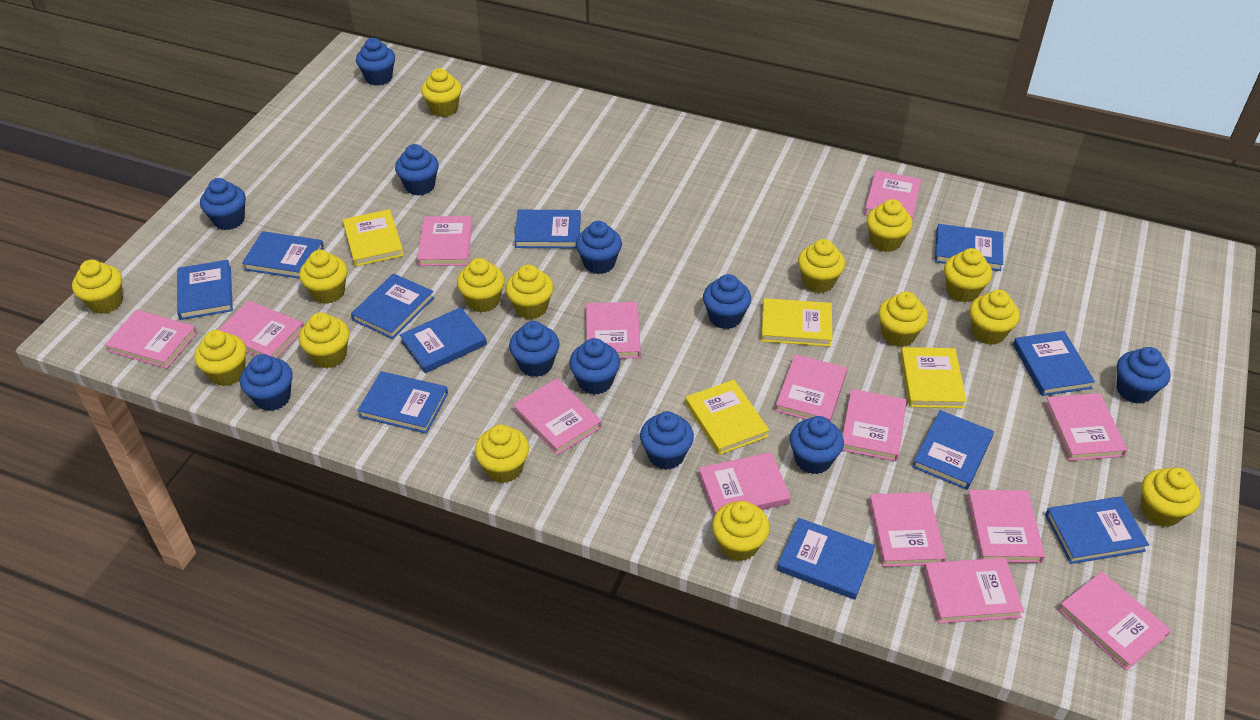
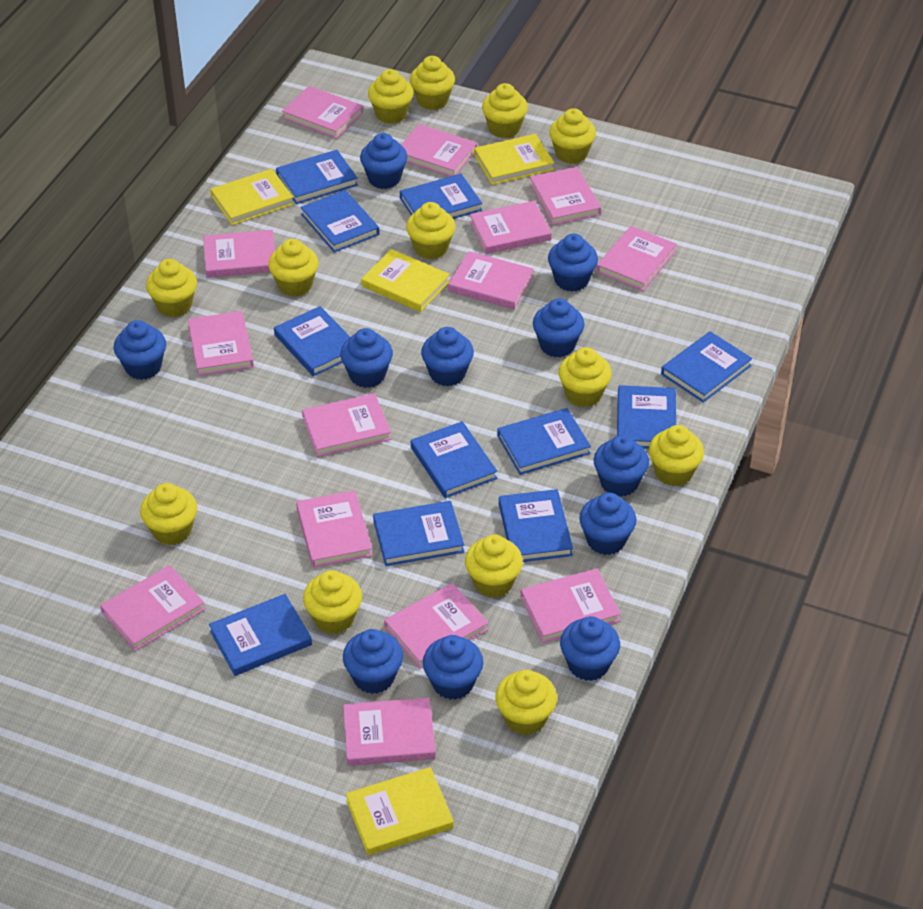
yellow cupcake: 15 -> 13

